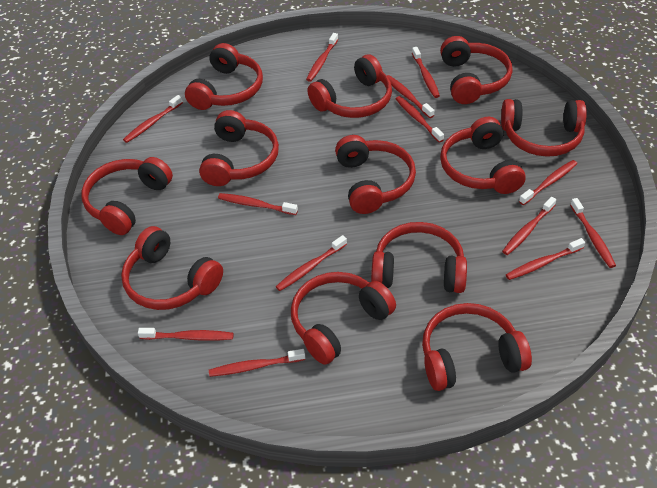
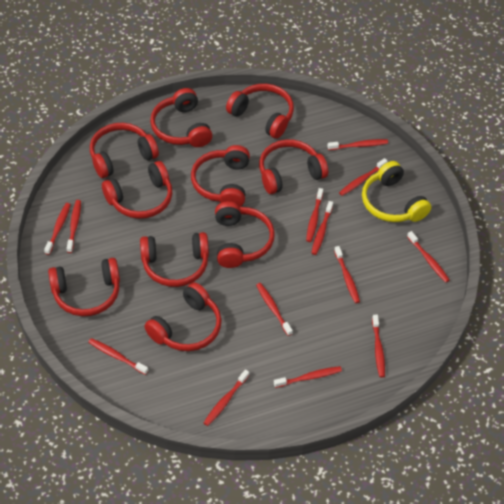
red headphones: 12 -> 10
yellow headphones: 0 -> 1

